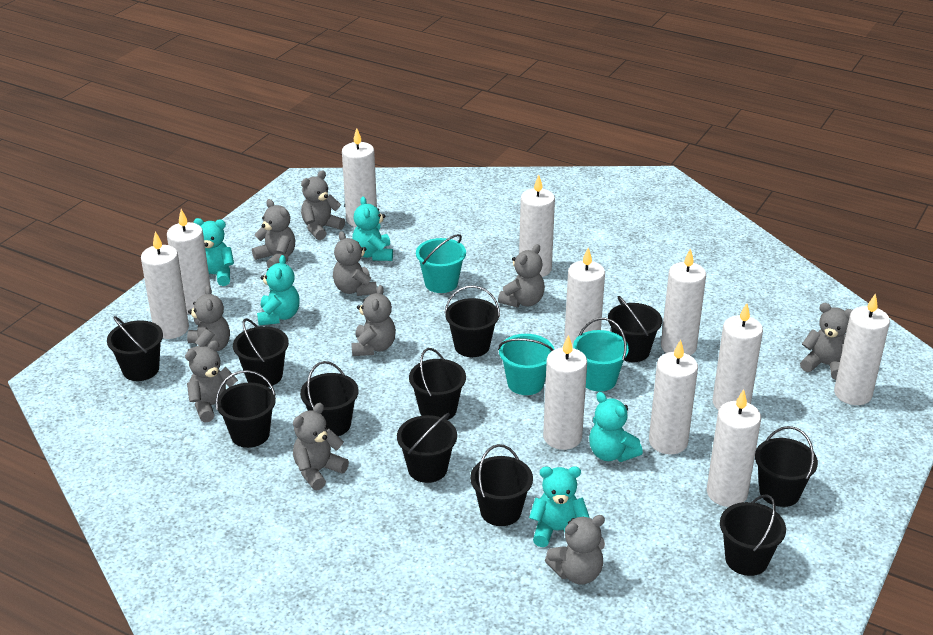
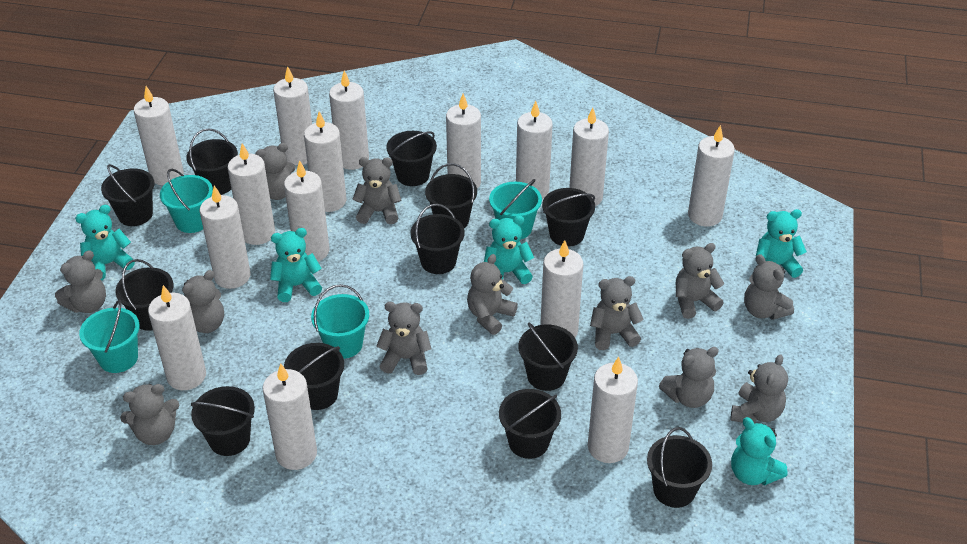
black bucket: 11 -> 12
grey teddy bear: 10 -> 12
turquoise bucket: 3 -> 4
white candle: 11 -> 15

